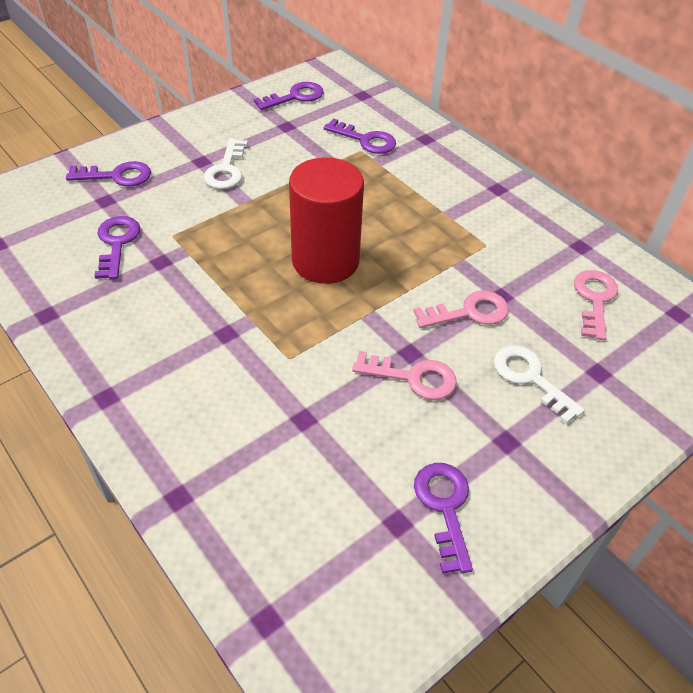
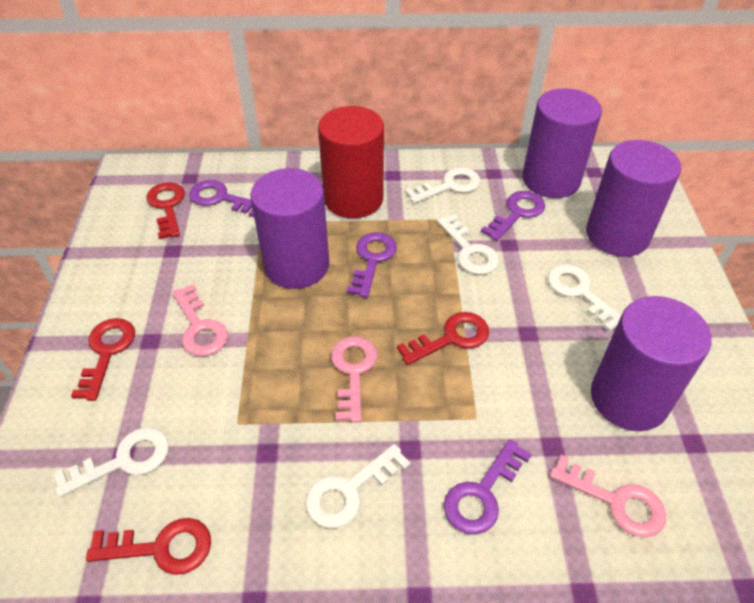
purple cylinder: 0 -> 4
purple key: 5 -> 4
red key: 0 -> 4
white key: 2 -> 5

